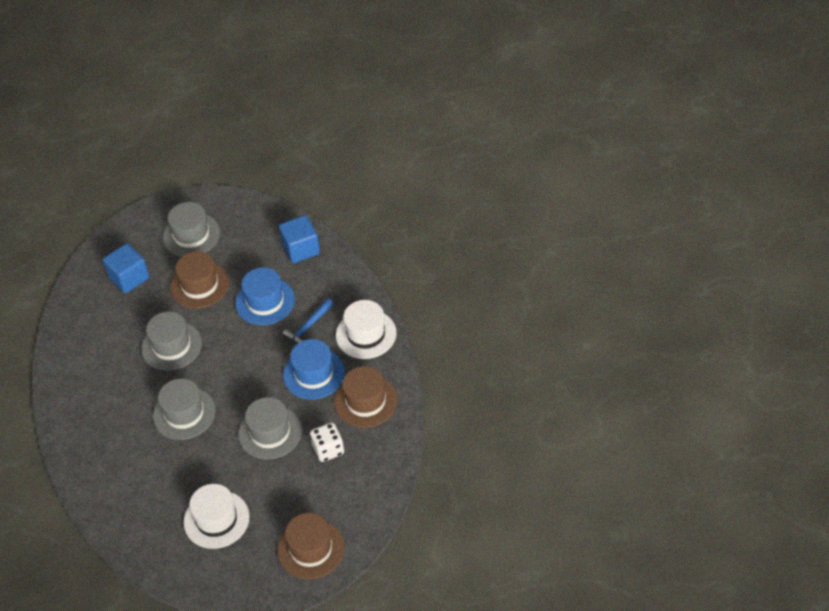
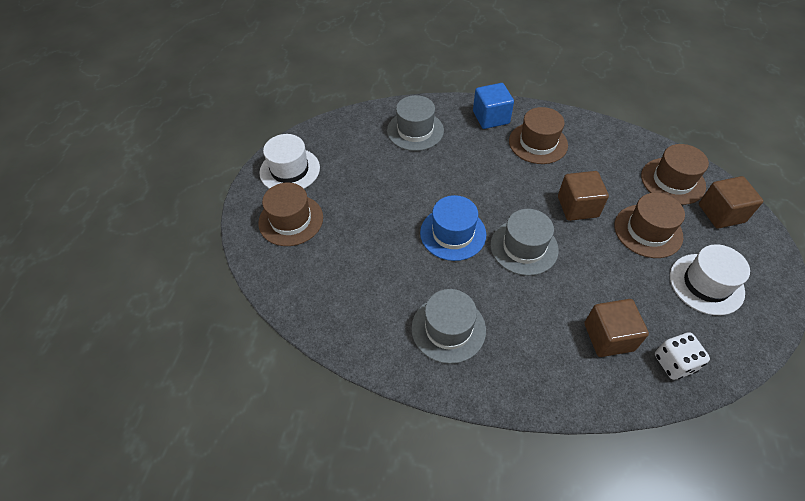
blue cube: 2 -> 1
blue hammer: 1 -> 0
blue hat: 2 -> 1
brown cube: 0 -> 3
brown hat: 3 -> 4
grey hat: 4 -> 3

